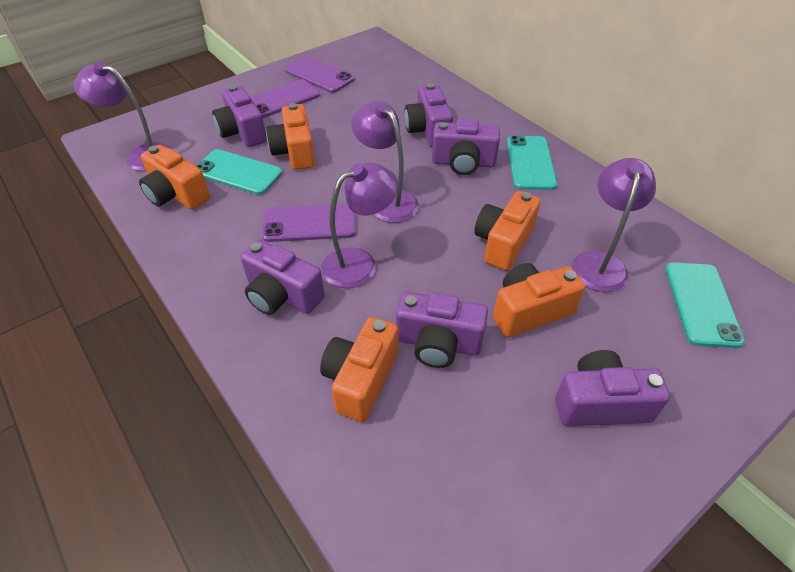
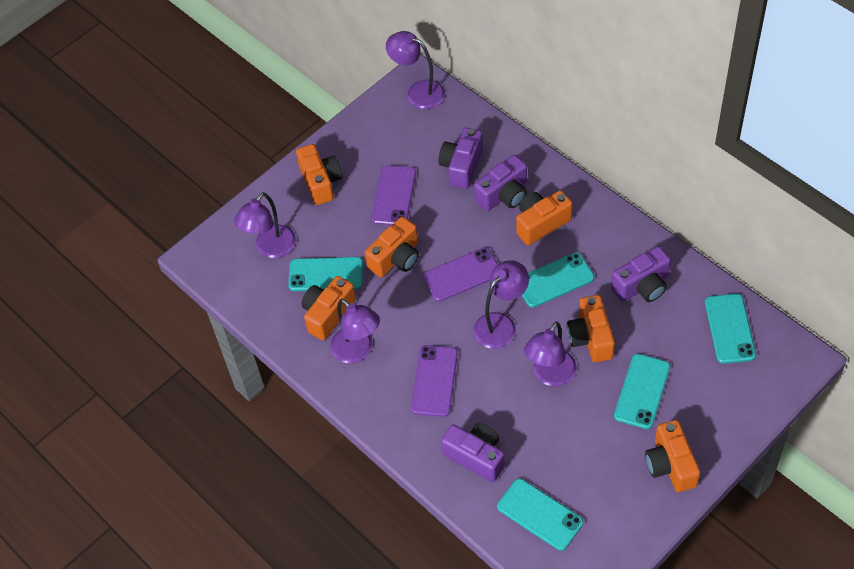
orange camera: 5 -> 6
purple camera: 6 -> 4
purple lamp: 4 -> 5
turquoise phone: 3 -> 5

